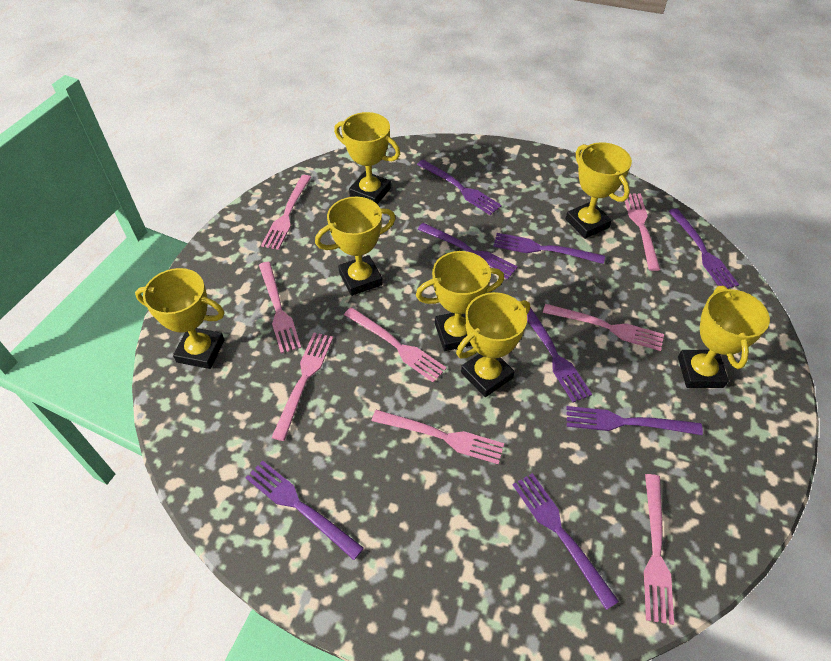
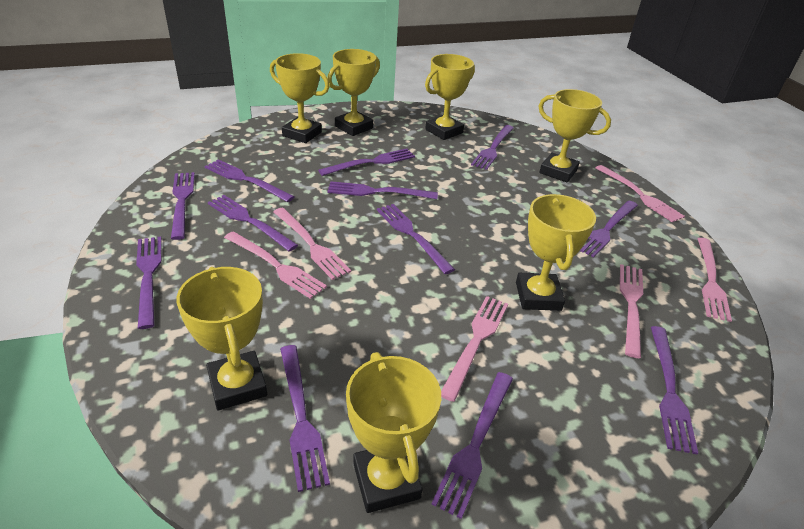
pink fork: 8 -> 6
purple fork: 8 -> 12

